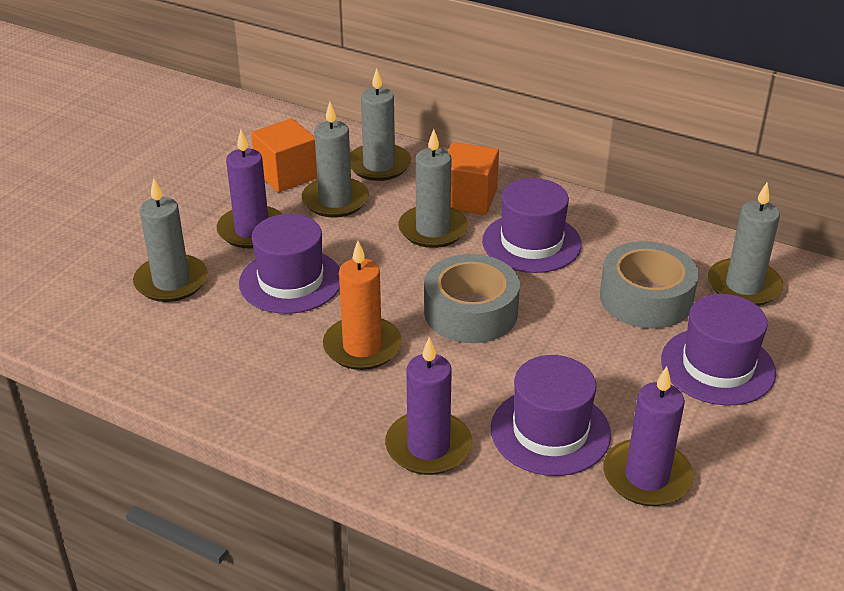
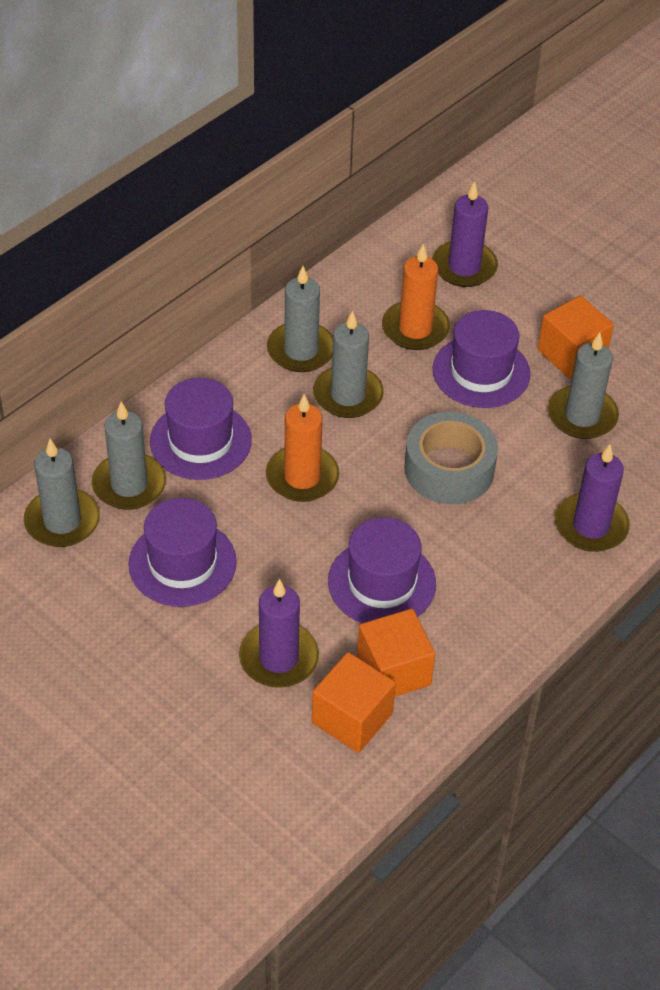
grey tape: 2 -> 1
orange candle: 1 -> 2
orange cube: 2 -> 3

